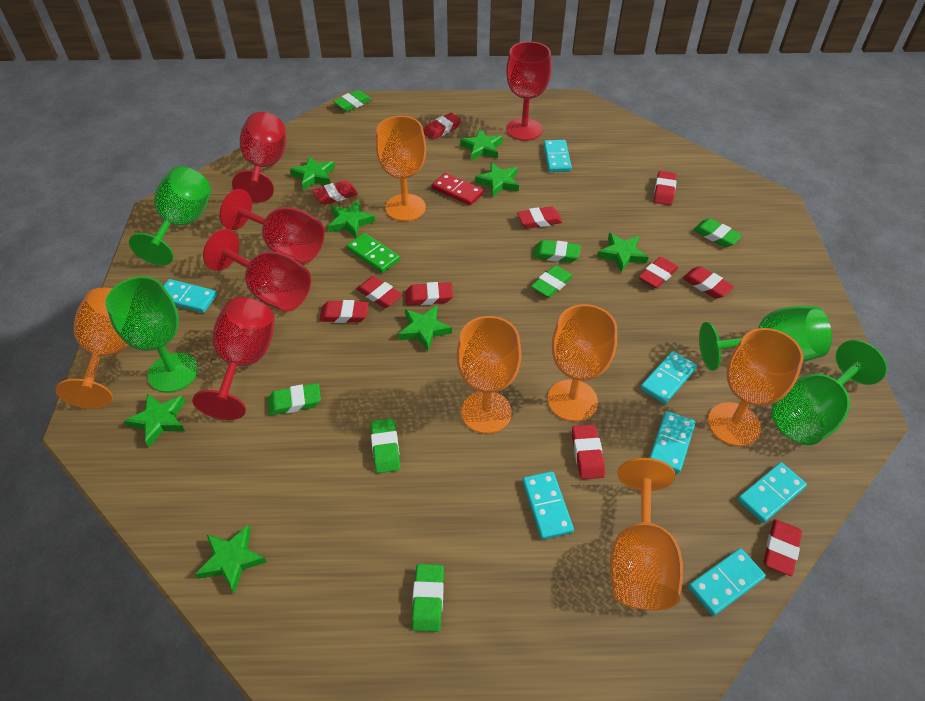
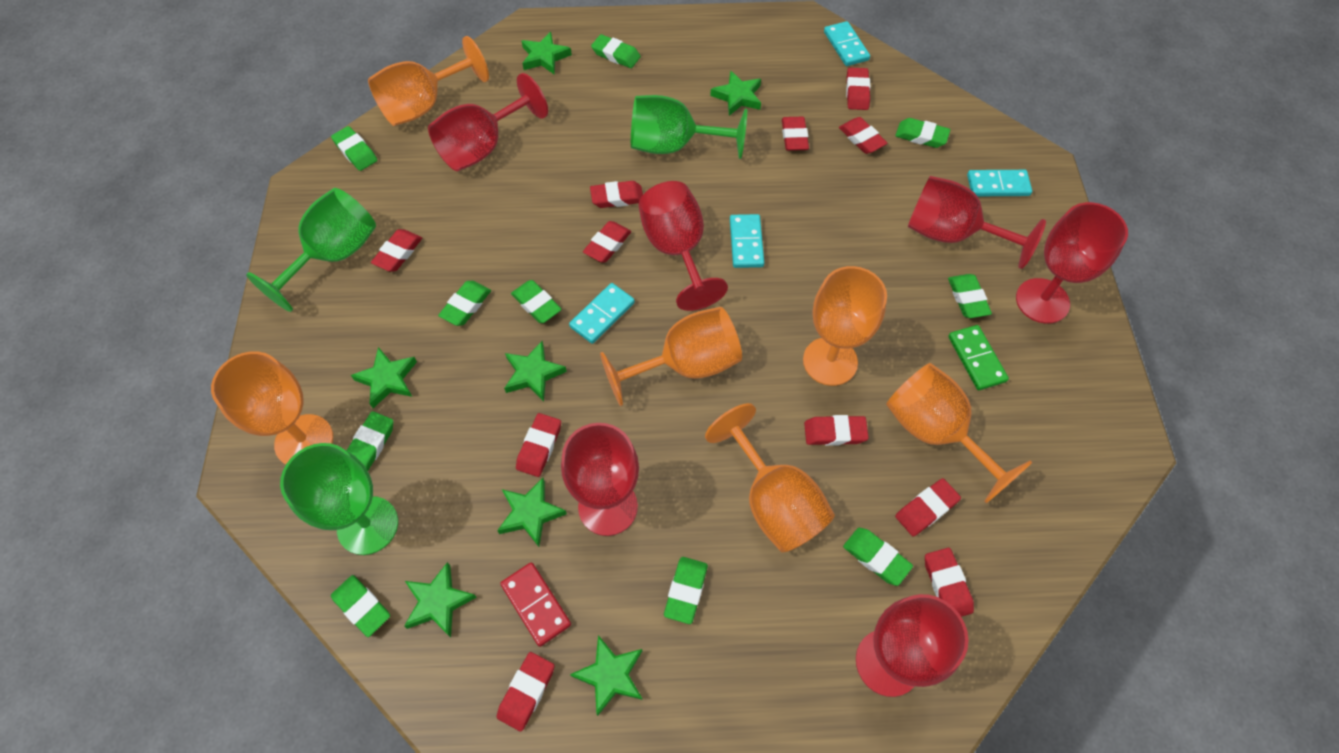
green eraser: 7 -> 10
green goblet: 4 -> 3
green star: 8 -> 7
red goblet: 5 -> 6
turquoise domino: 7 -> 4

